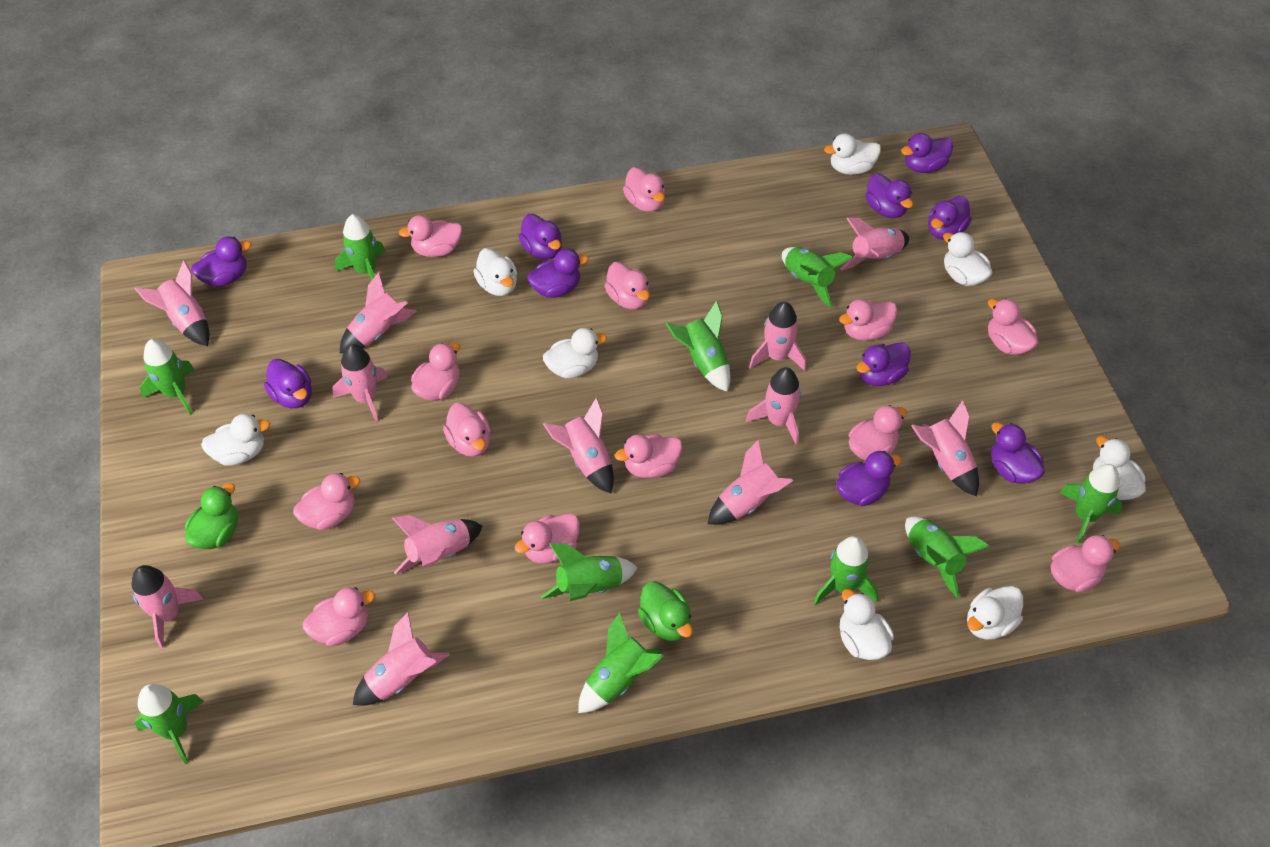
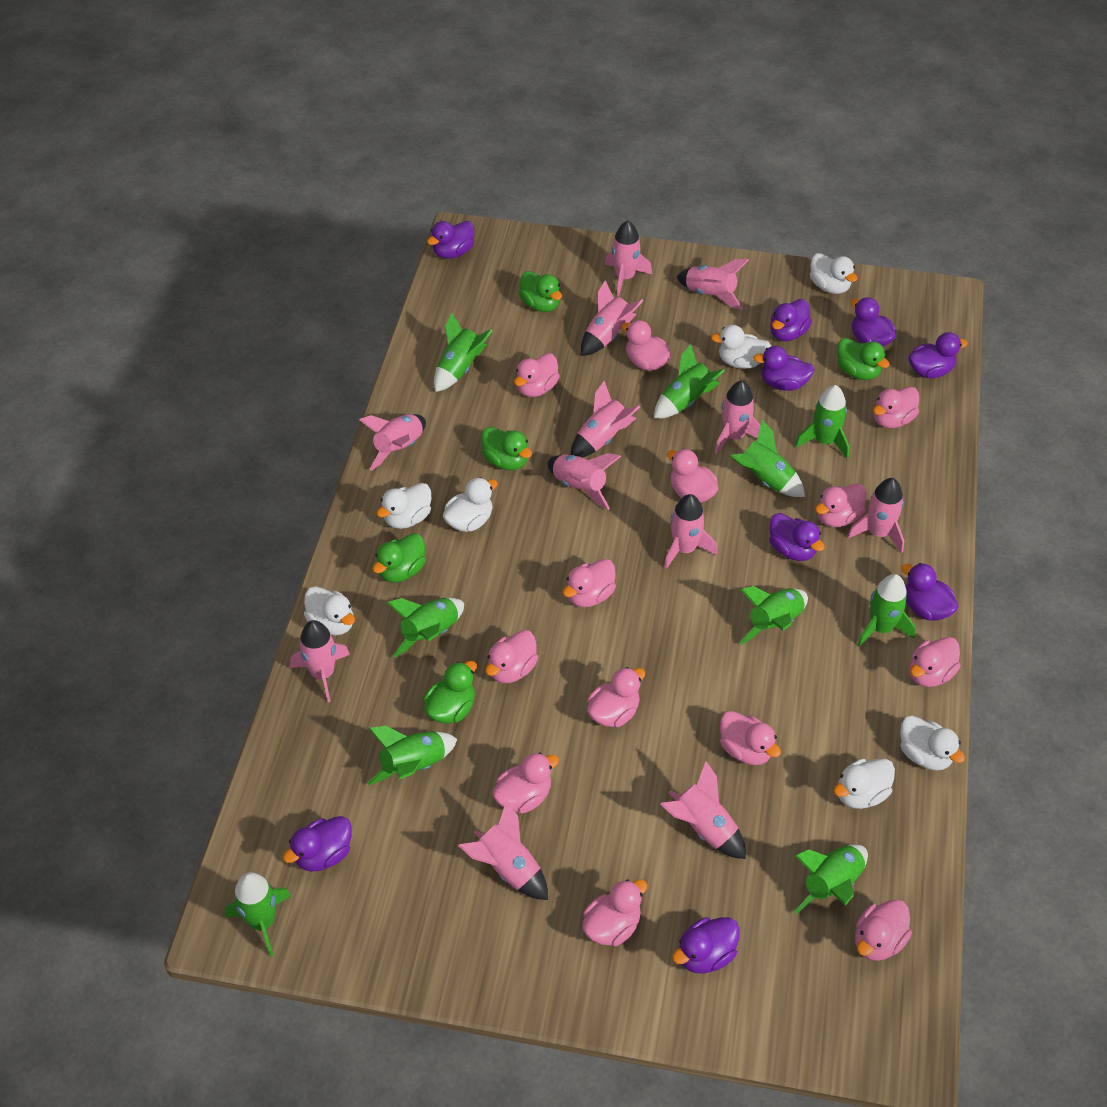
green duck: 2 -> 5
purple duck: 10 -> 9
white duck: 8 -> 7

